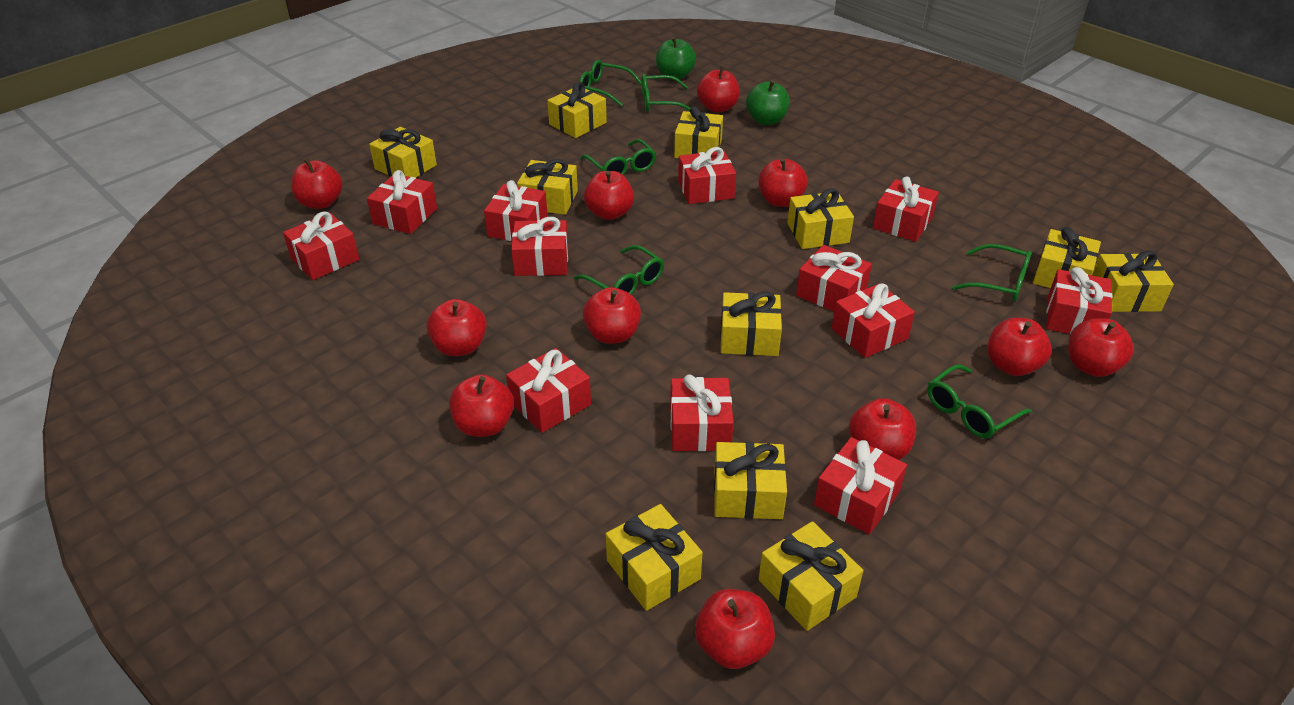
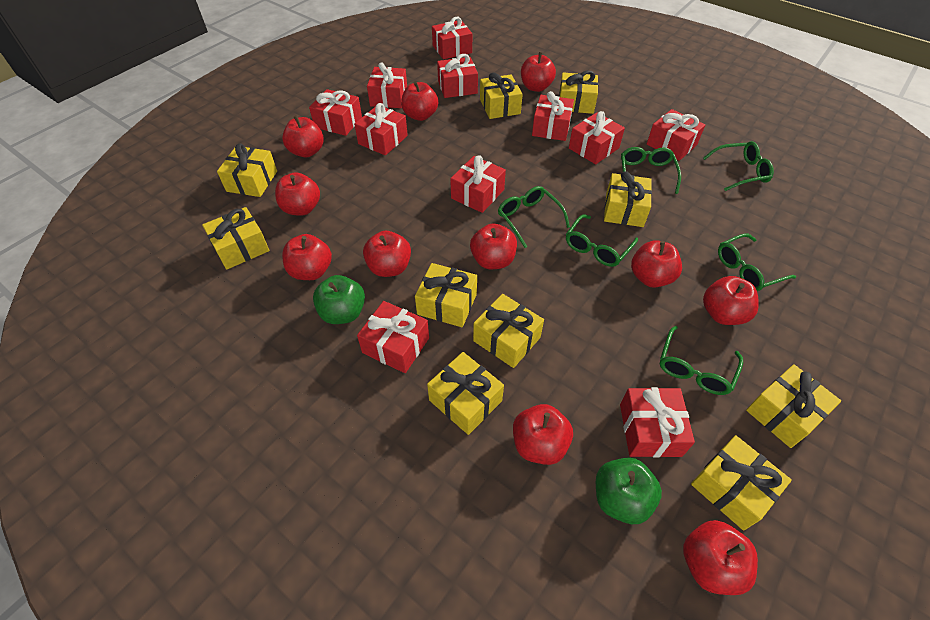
red gift: 12 -> 11
yellow gift: 11 -> 10

